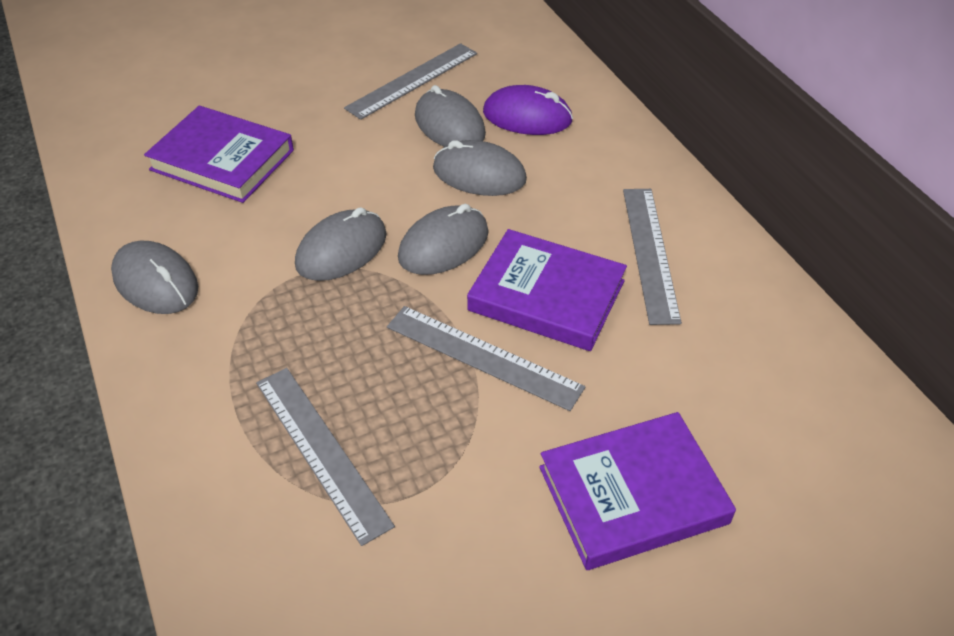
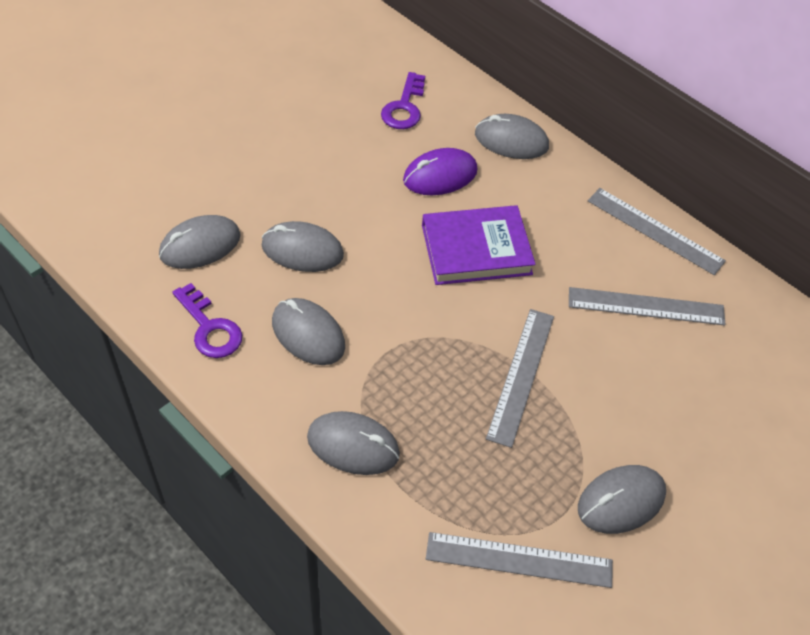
grey mouse: 5 -> 6
purple book: 3 -> 1
purple key: 0 -> 2

